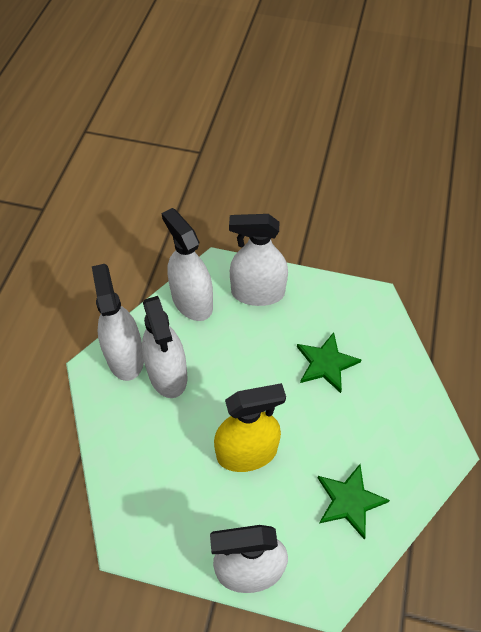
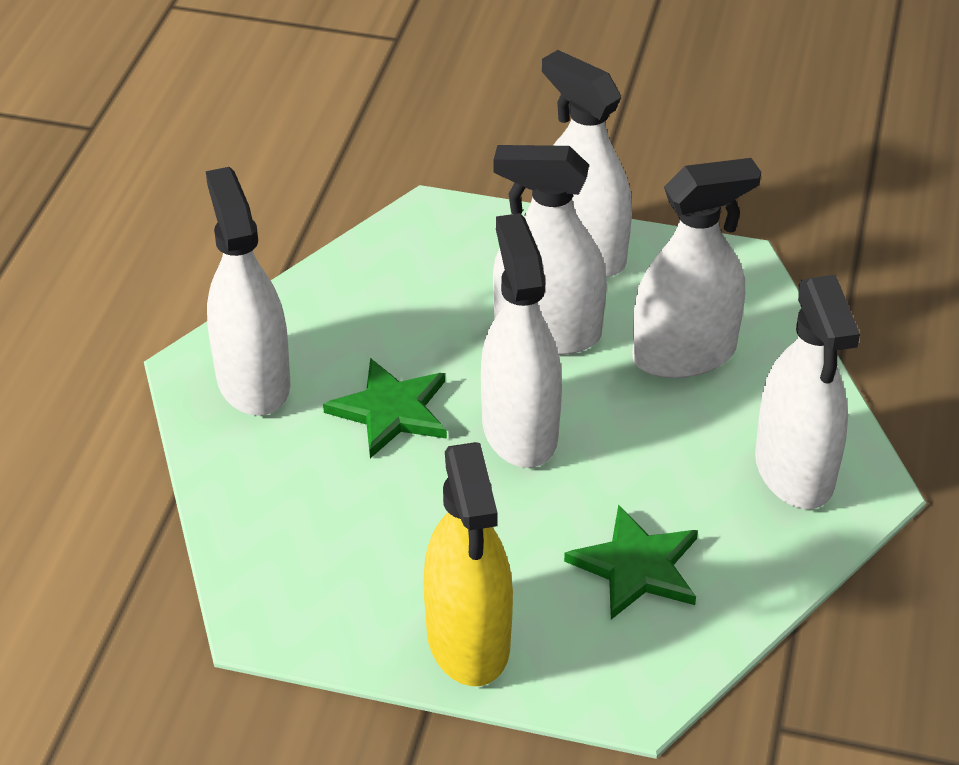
white spray bottle: 5 -> 6

